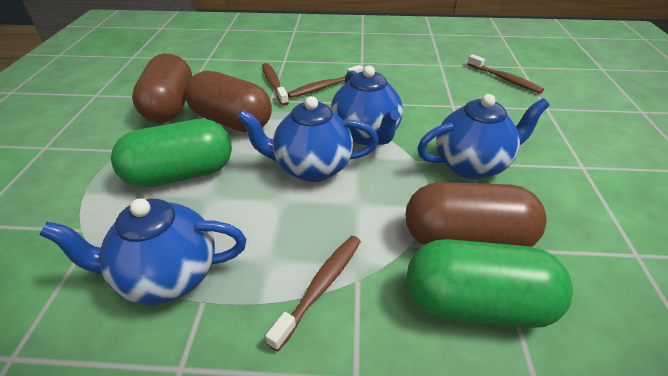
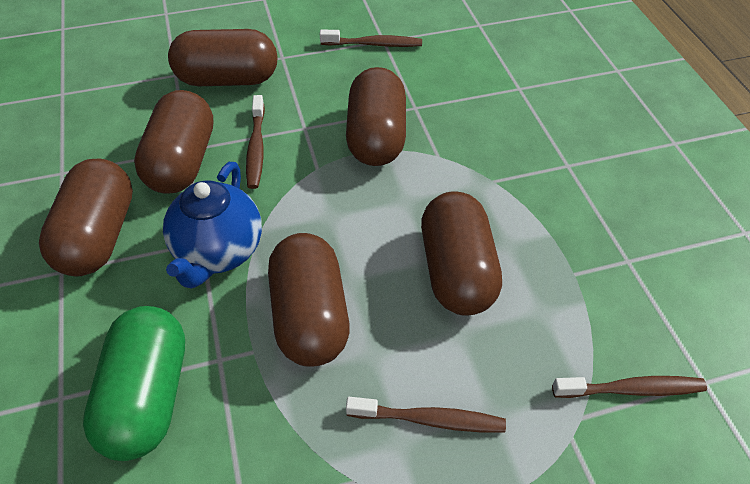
blue teapot: 4 -> 1
brown capsule: 3 -> 6
green capsule: 2 -> 1

